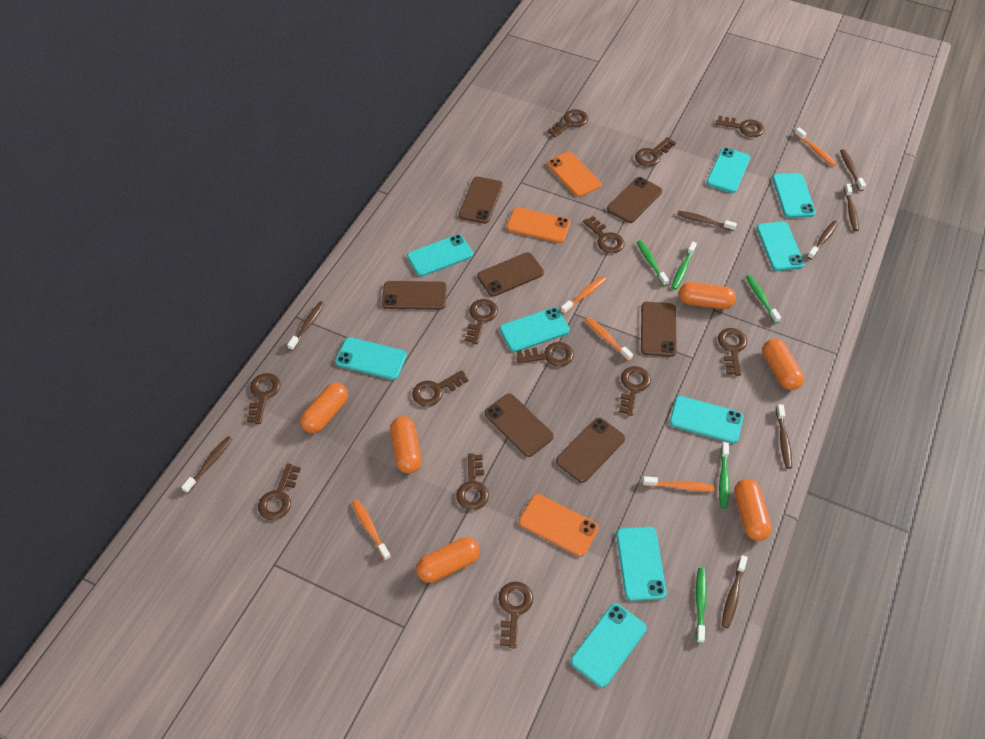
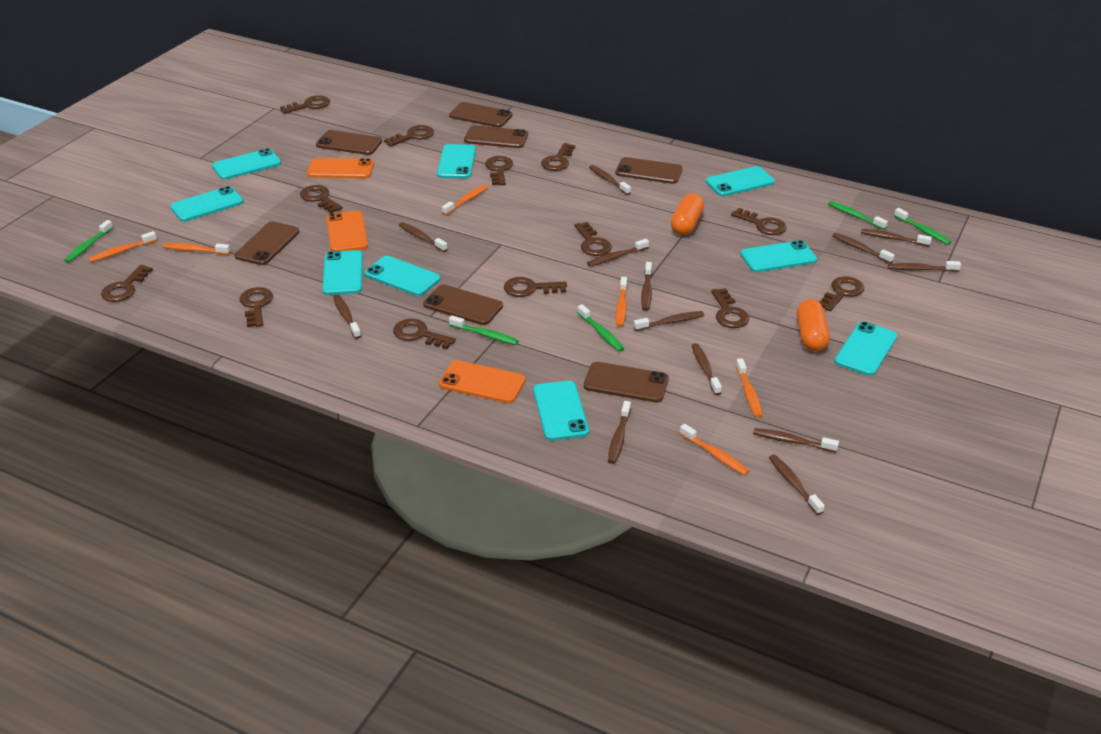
brown toothbrush: 8 -> 13
orange capsule: 6 -> 2
orange toothbrush: 5 -> 6

